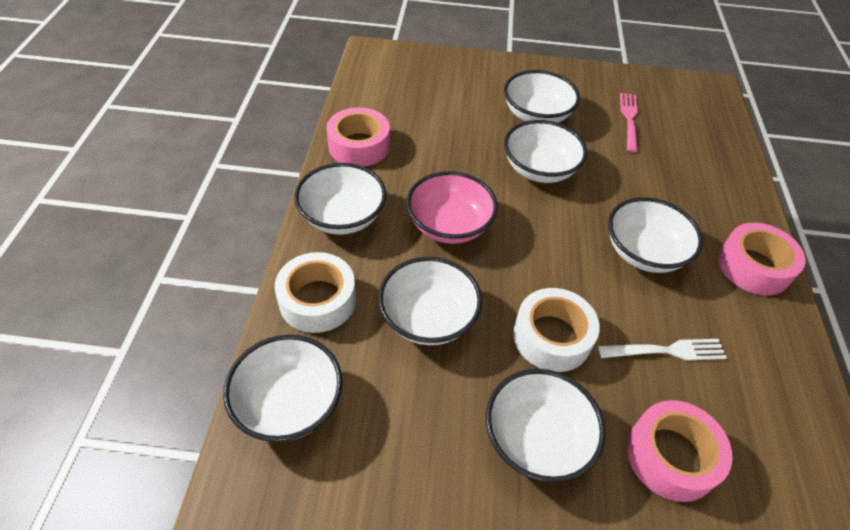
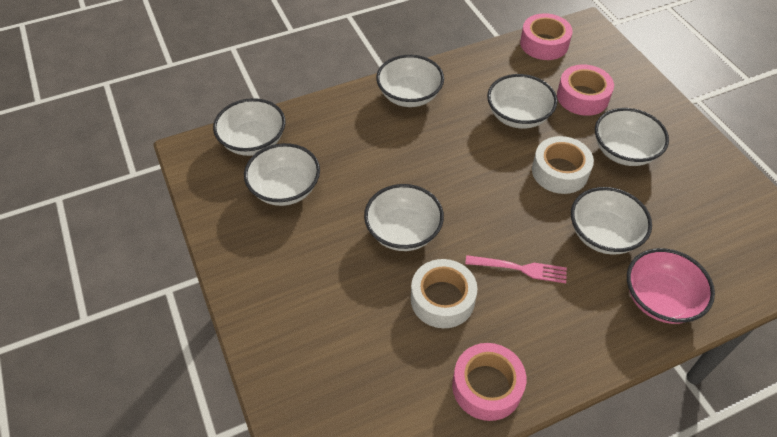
white fork: 1 -> 0

